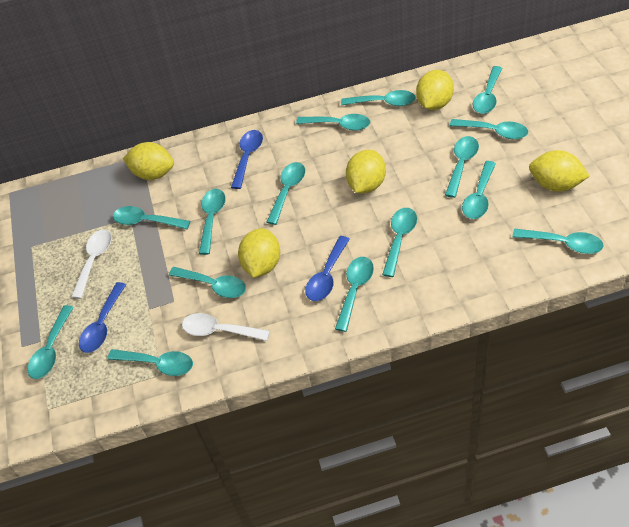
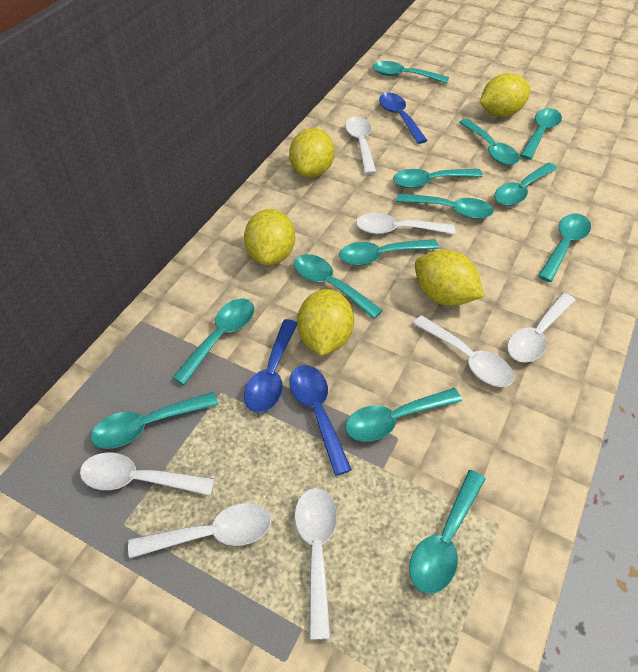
turquoise spoon: 15 -> 13
white spoon: 2 -> 7

